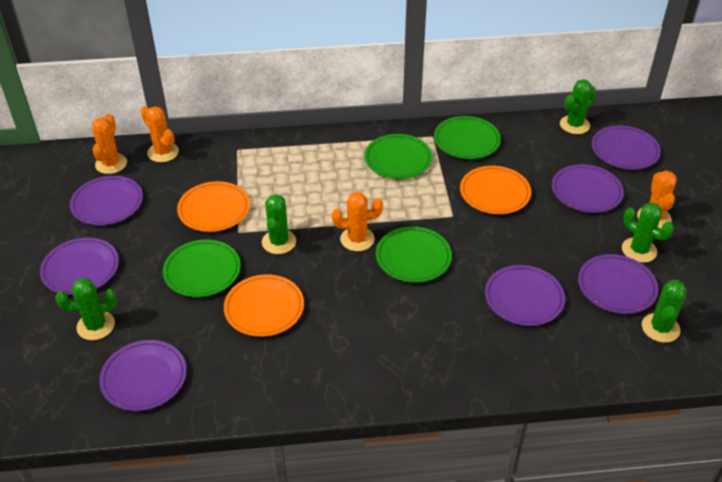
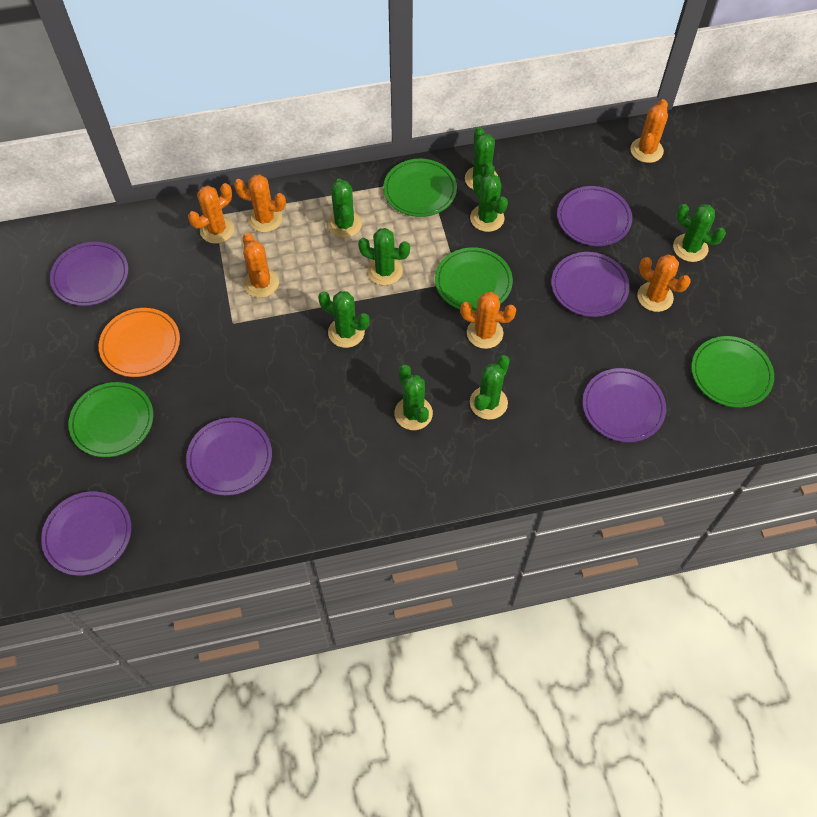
green cactus: 5 -> 8
orange cactus: 4 -> 6
orange plate: 3 -> 1
purple plate: 7 -> 6

